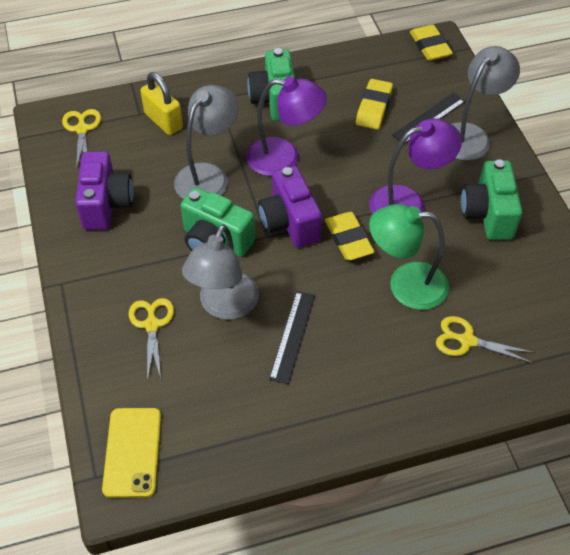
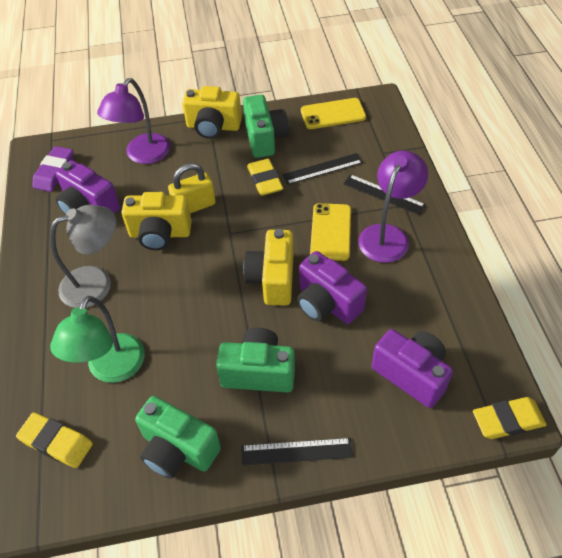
black ruler: 2 -> 3
grey lamp: 3 -> 1
purple camera: 2 -> 3
purple eraser: 0 -> 1
yellow camera: 0 -> 3
yellow phone: 1 -> 2
yellow scissors: 3 -> 0

